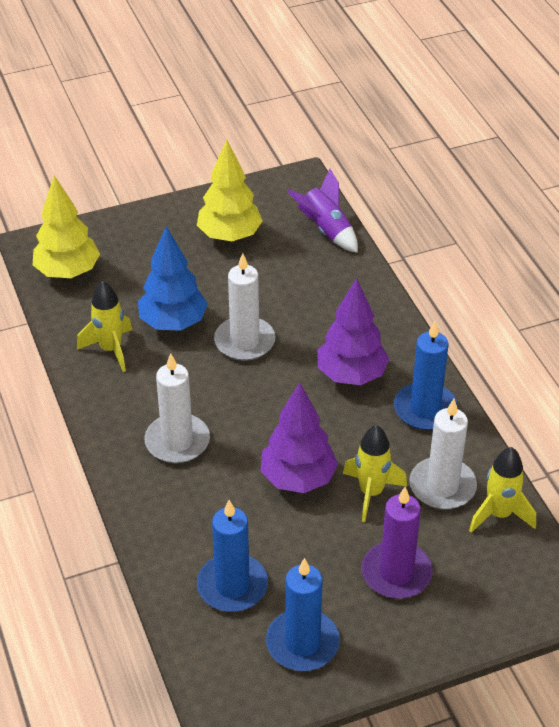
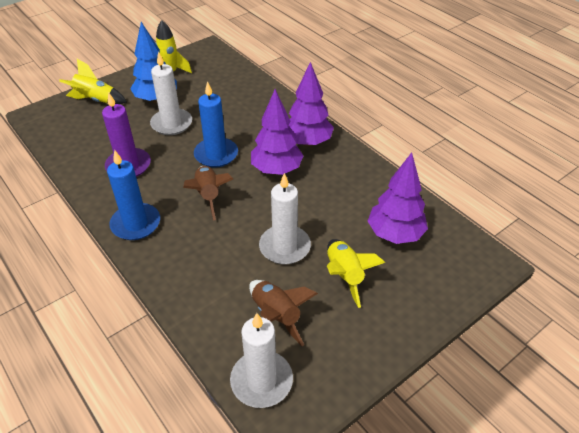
blue candle: 3 -> 2
brown rocket: 0 -> 2
purple rocket: 1 -> 0
purple tree: 2 -> 3
yellow tree: 2 -> 0

